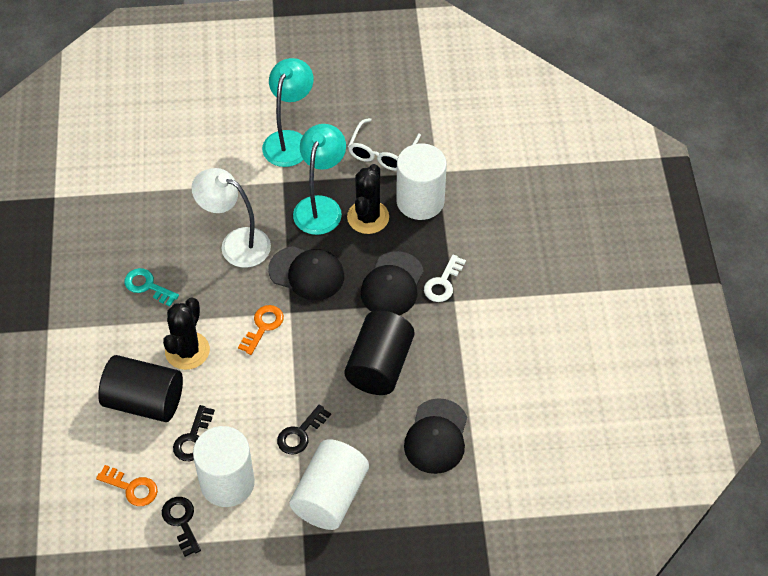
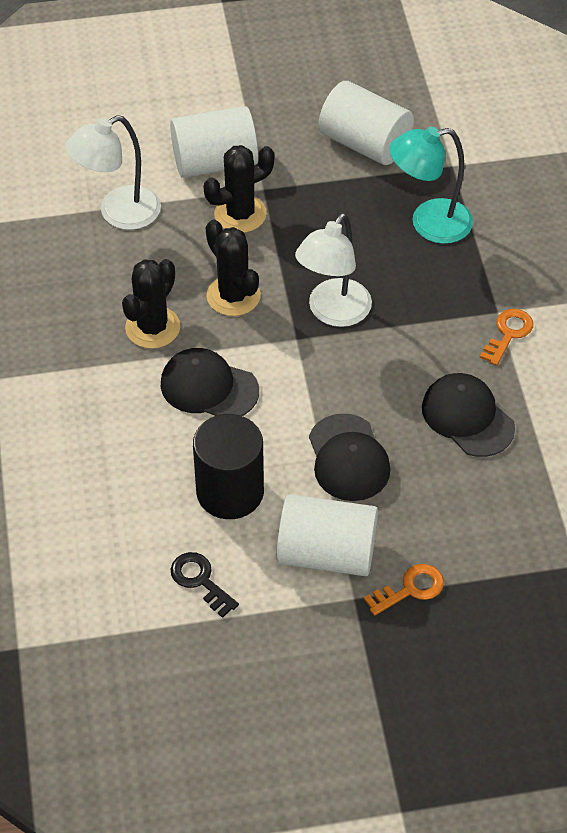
black cactus: 2 -> 3
black cylinder: 2 -> 1
black key: 3 -> 1
turquoise key: 1 -> 0
turquoise lamp: 2 -> 1
white glasses: 1 -> 0
white key: 1 -> 0
white lamp: 1 -> 2

